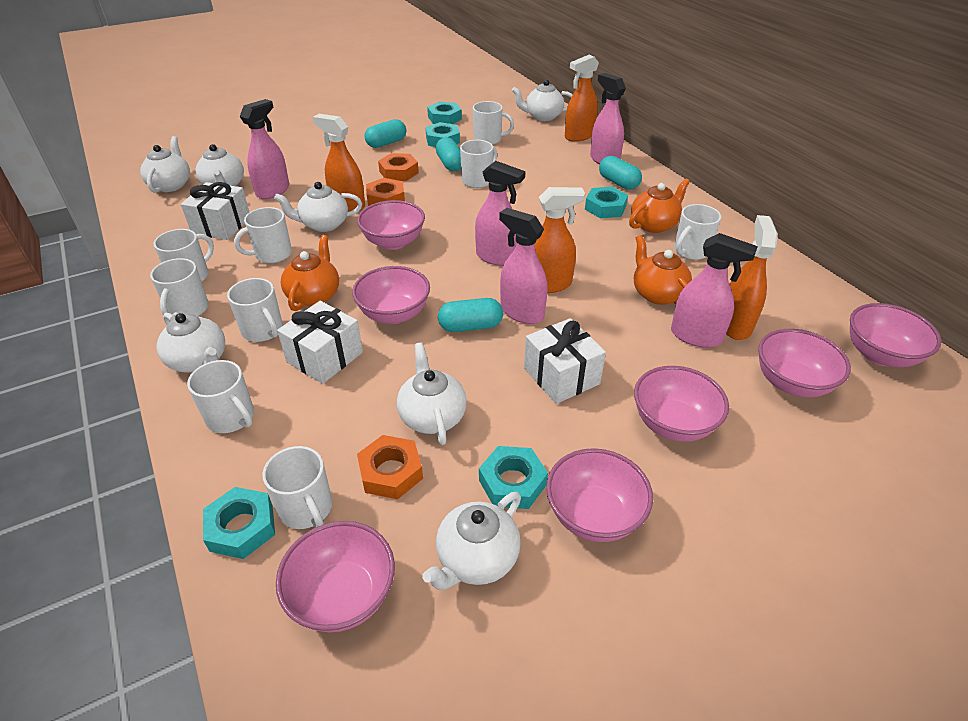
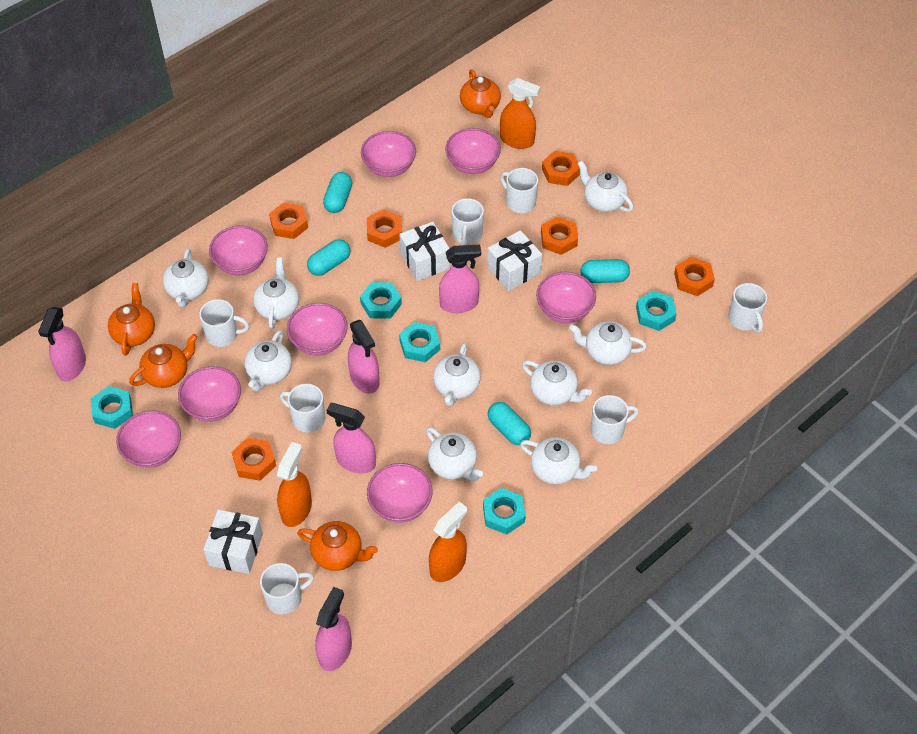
orange nut: 3 -> 6
orange spray bottle: 4 -> 3
orange teapot: 3 -> 4
pink bowl: 7 -> 8
white mug: 9 -> 7
white teapot: 7 -> 9

